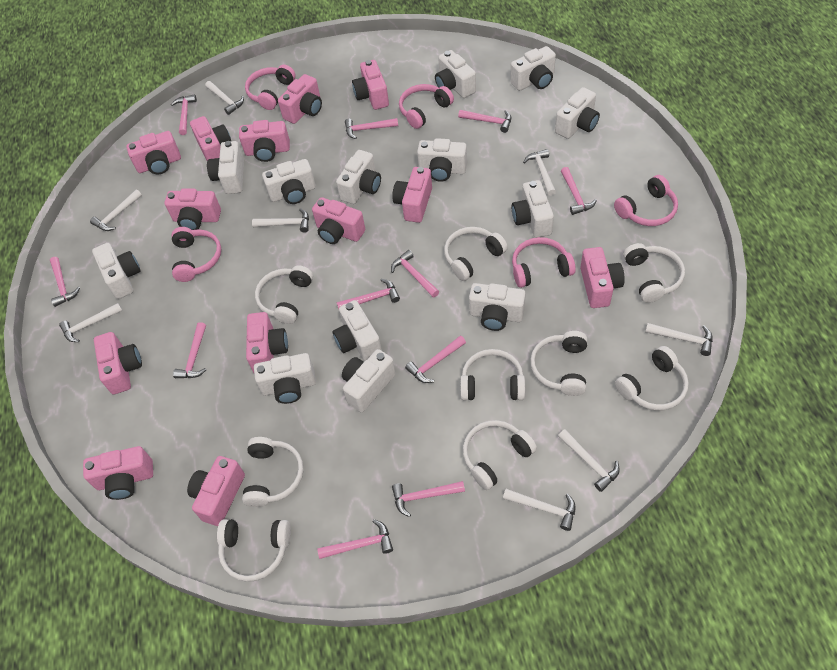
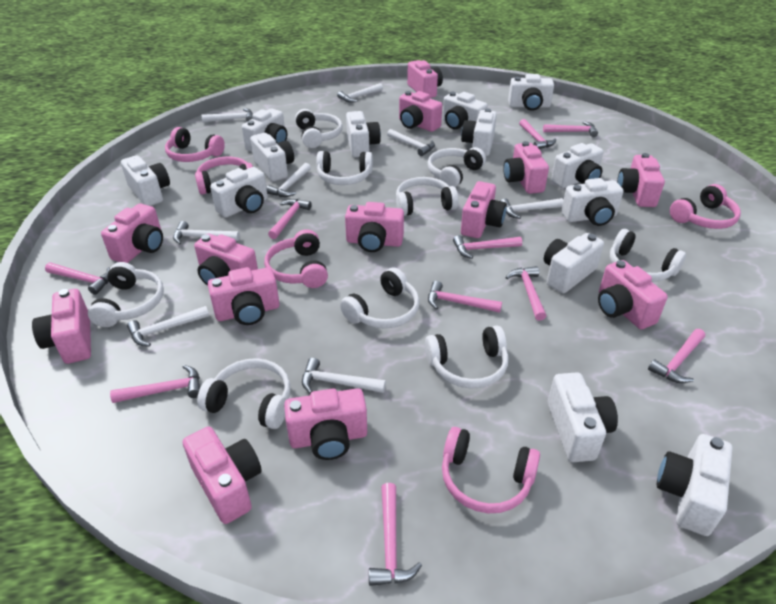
pink hammer: 11 -> 10

